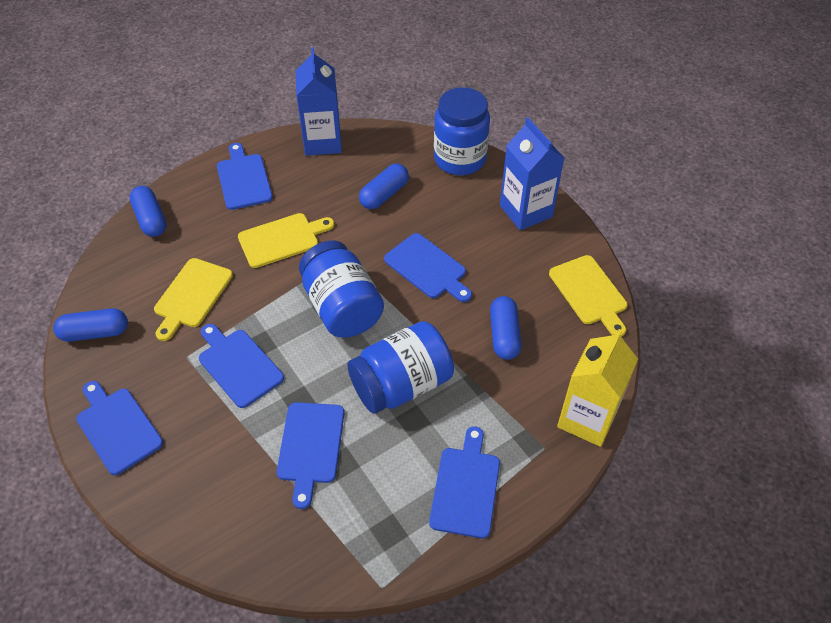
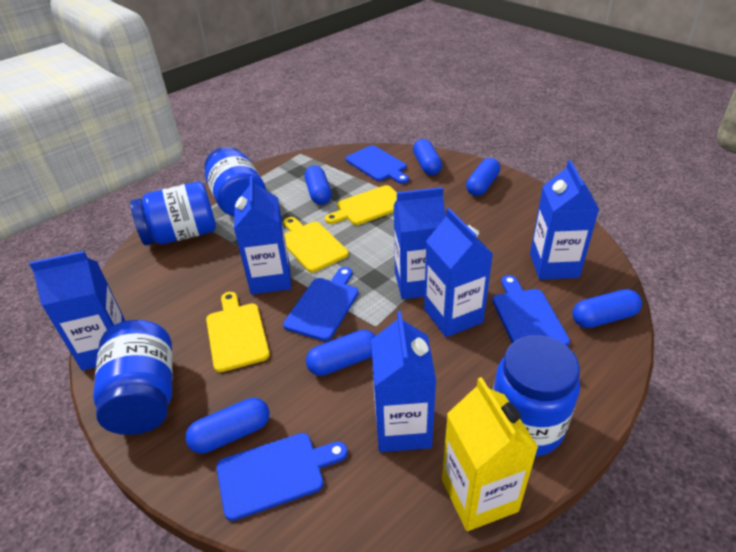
blue capsule: 4 -> 6
blue carton: 2 -> 6
blue cutting board: 6 -> 4
blue jar: 3 -> 4

